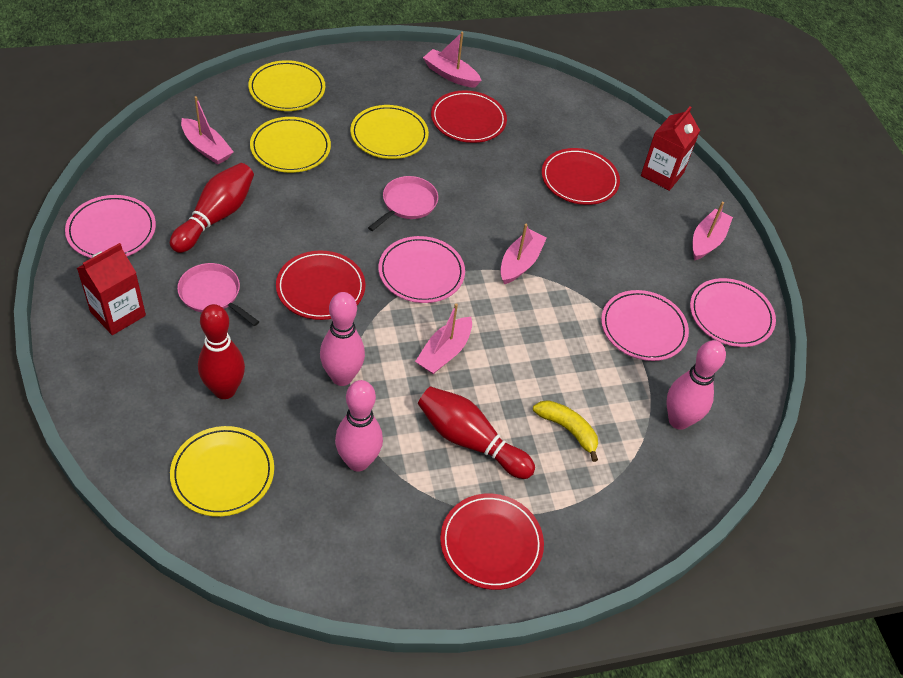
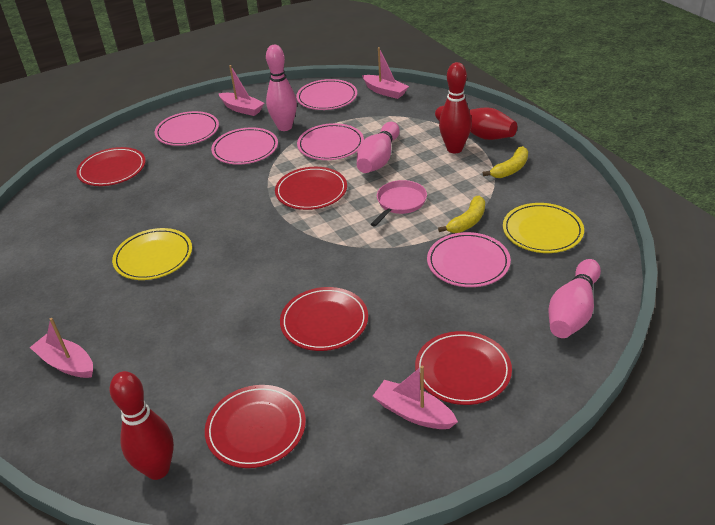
pink boat: 5 -> 4
pink pan: 2 -> 1
pink plate: 4 -> 5
red carton: 2 -> 0
red plate: 4 -> 5
yellow banana: 1 -> 2
yellow plate: 4 -> 2

